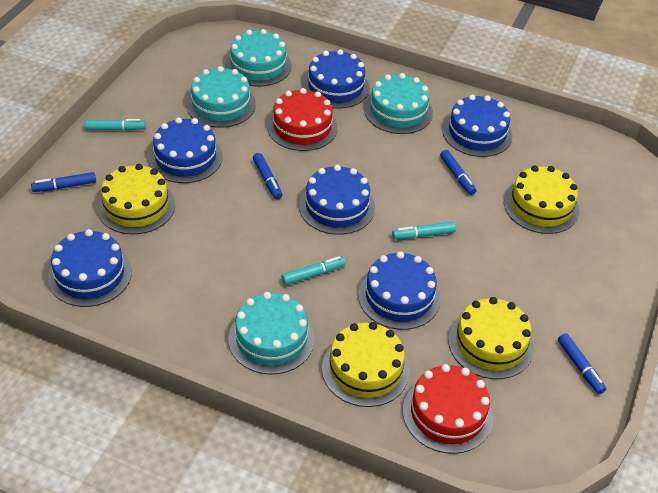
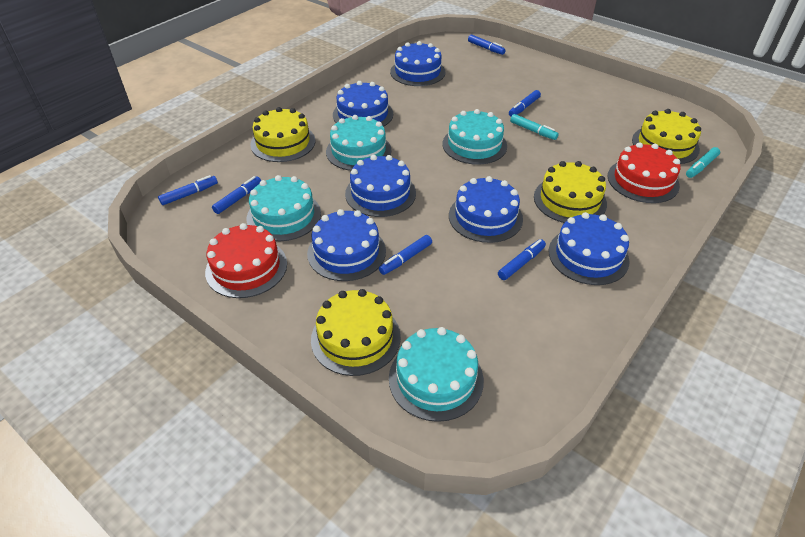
blue marker: 4 -> 6
turquoise marker: 3 -> 2

